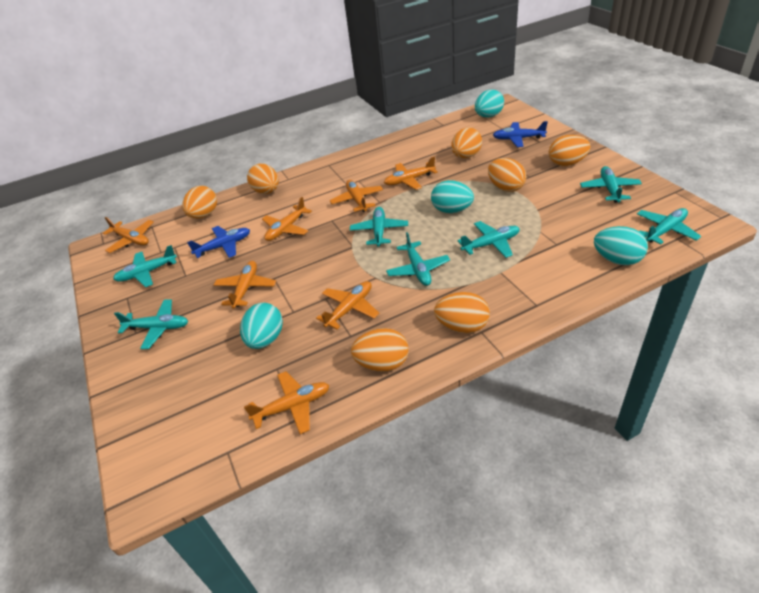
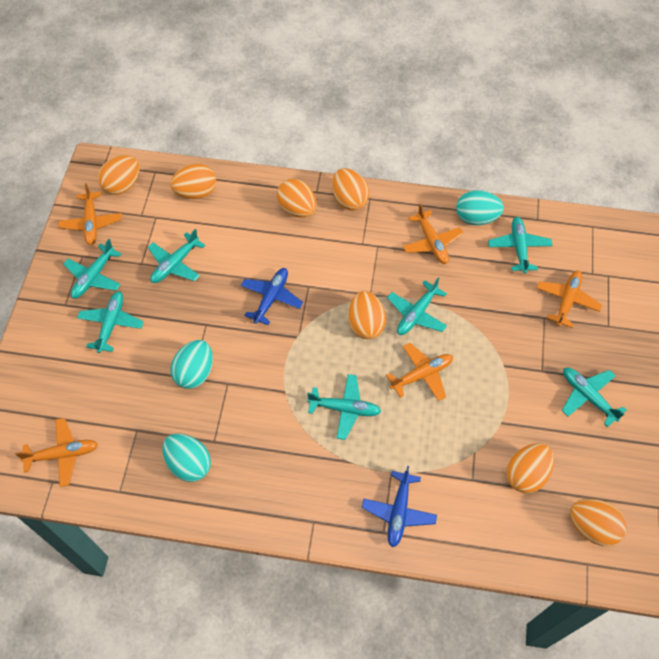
orange plane: 7 -> 5
turquoise egg: 4 -> 3

